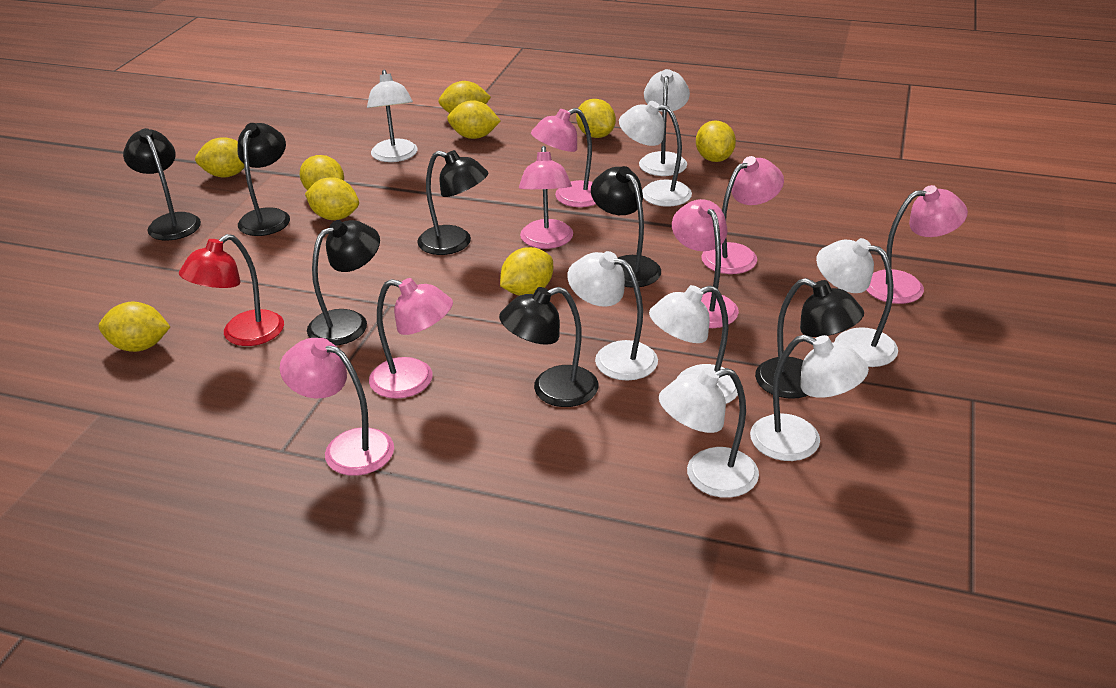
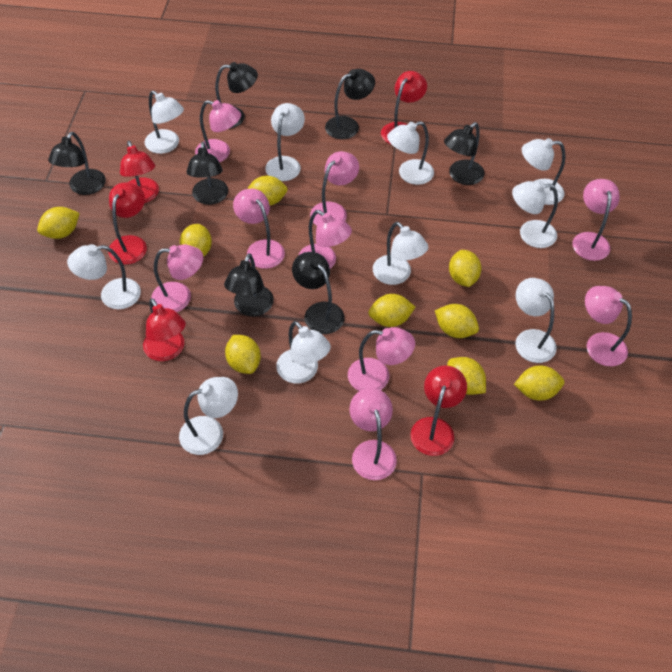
pink lamp: 7 -> 9
red lamp: 1 -> 5
white lamp: 8 -> 10

